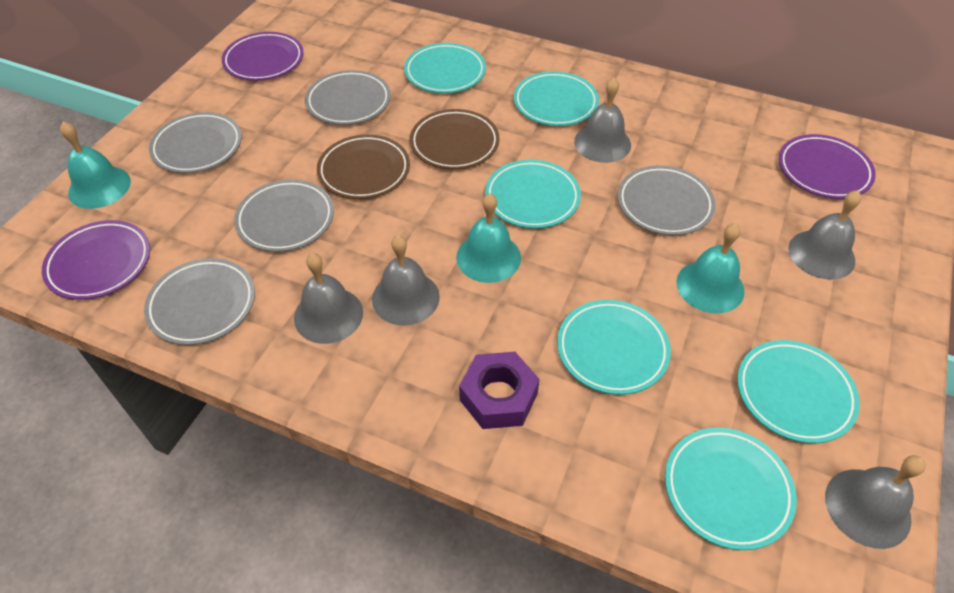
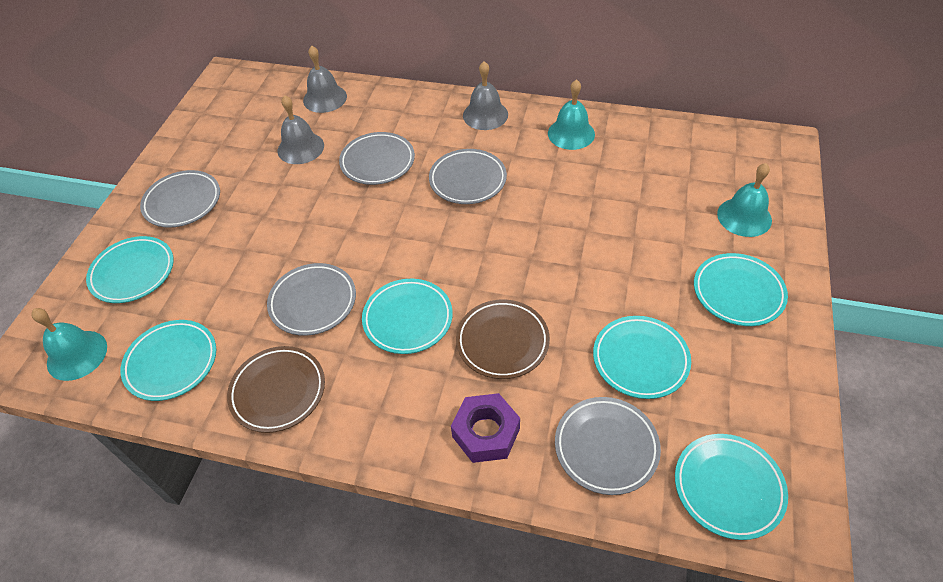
grey bell: 5 -> 3
purple plate: 3 -> 0

